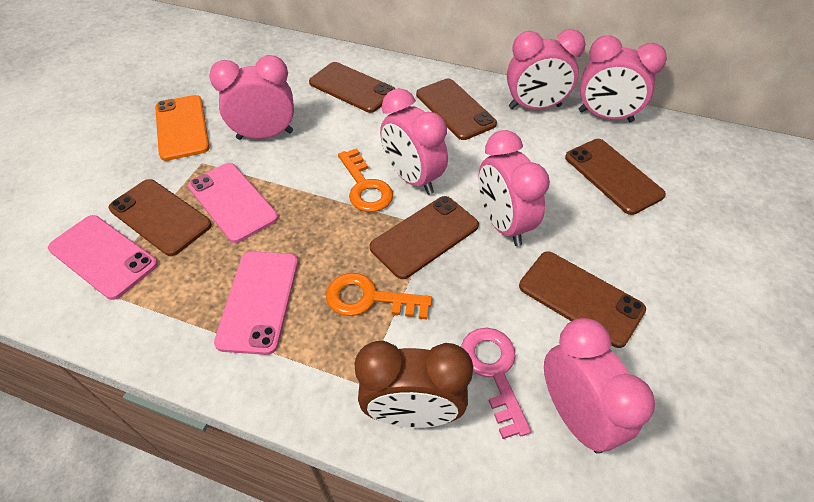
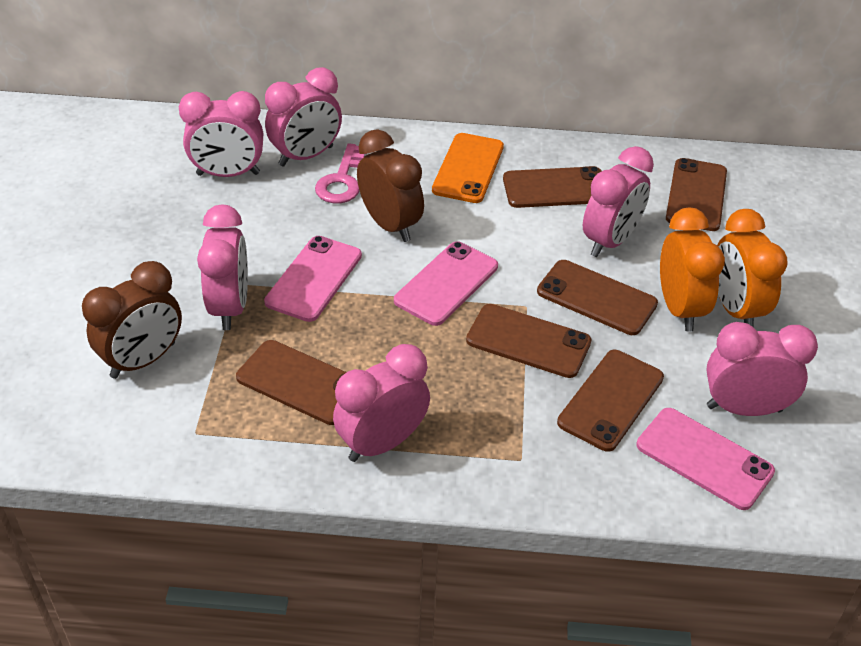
brown clock: 1 -> 2
orange clock: 0 -> 2
orange key: 2 -> 0

